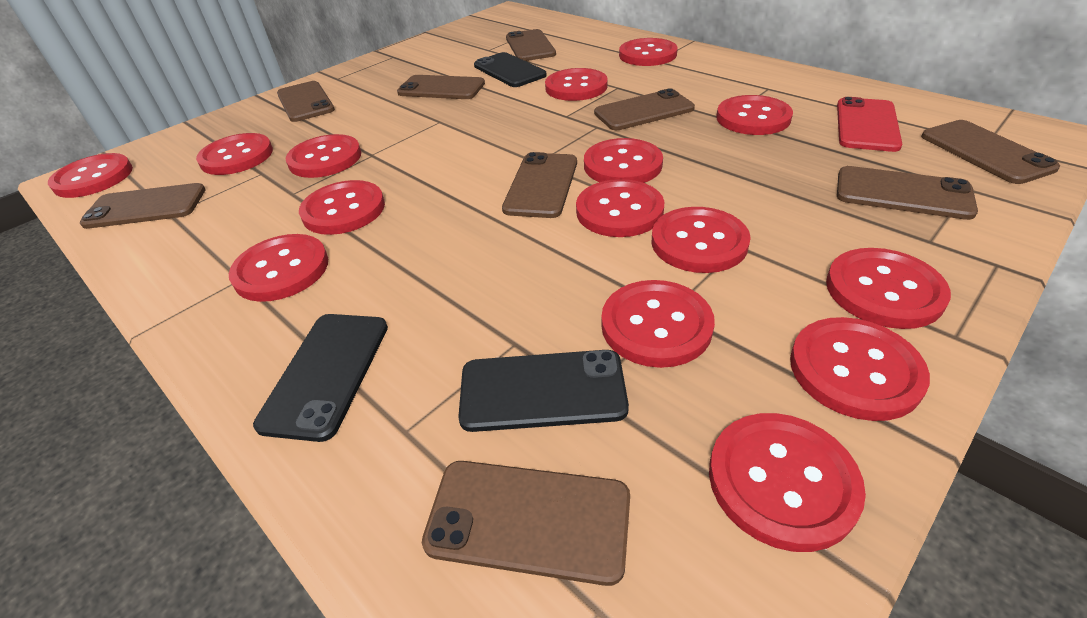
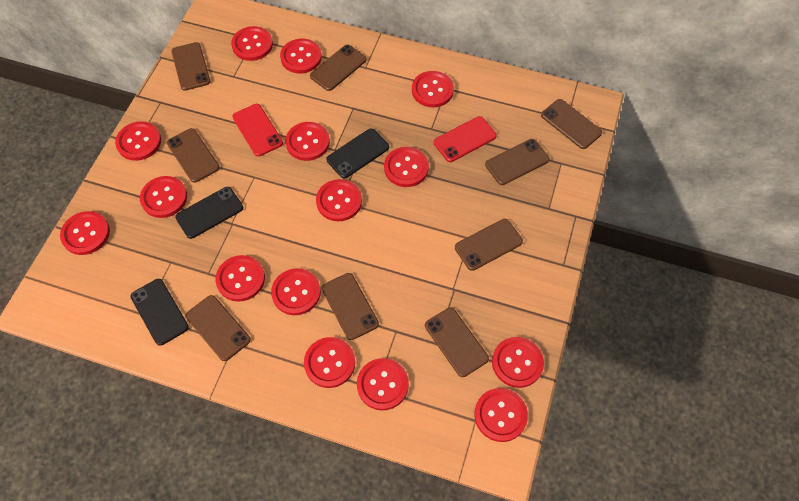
red phone: 1 -> 2

